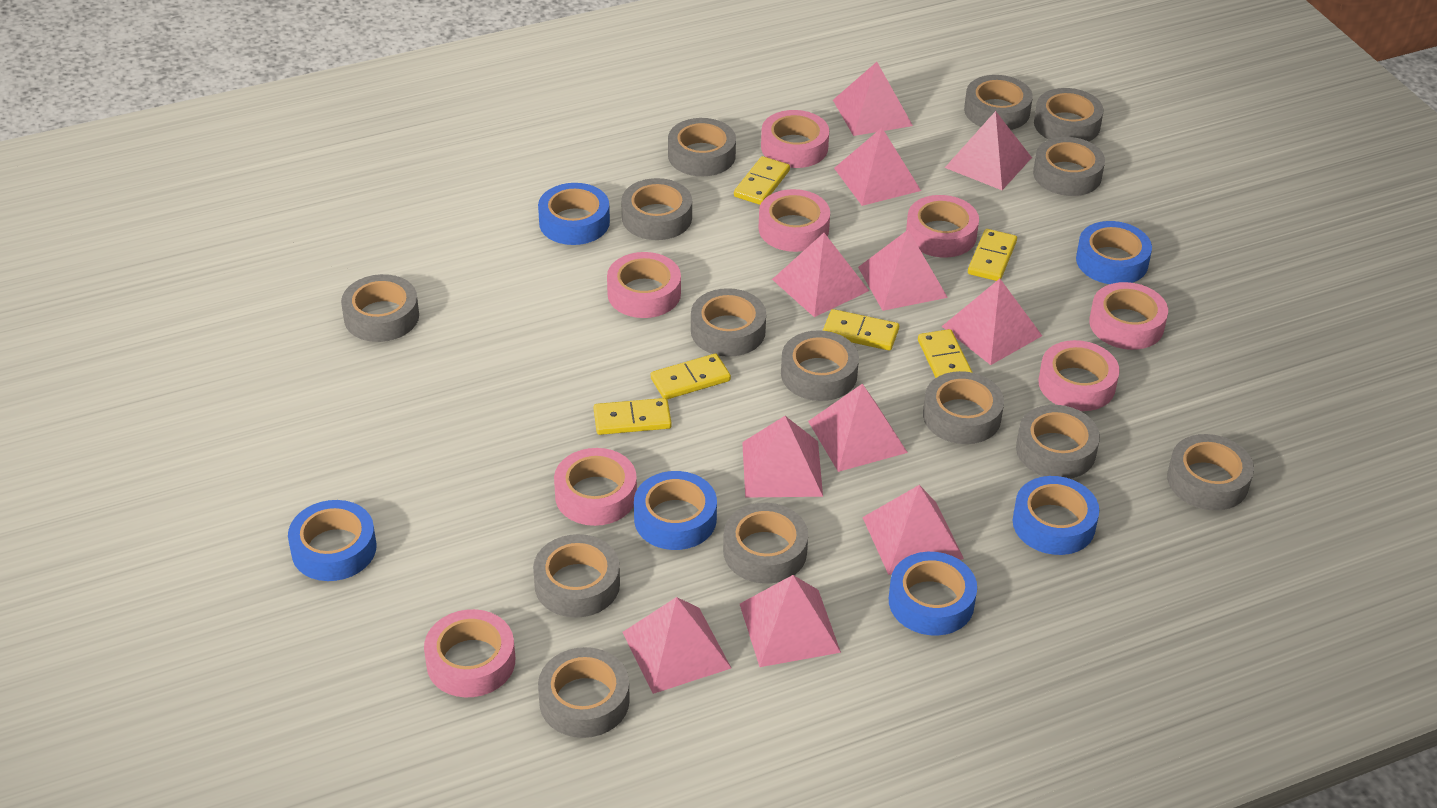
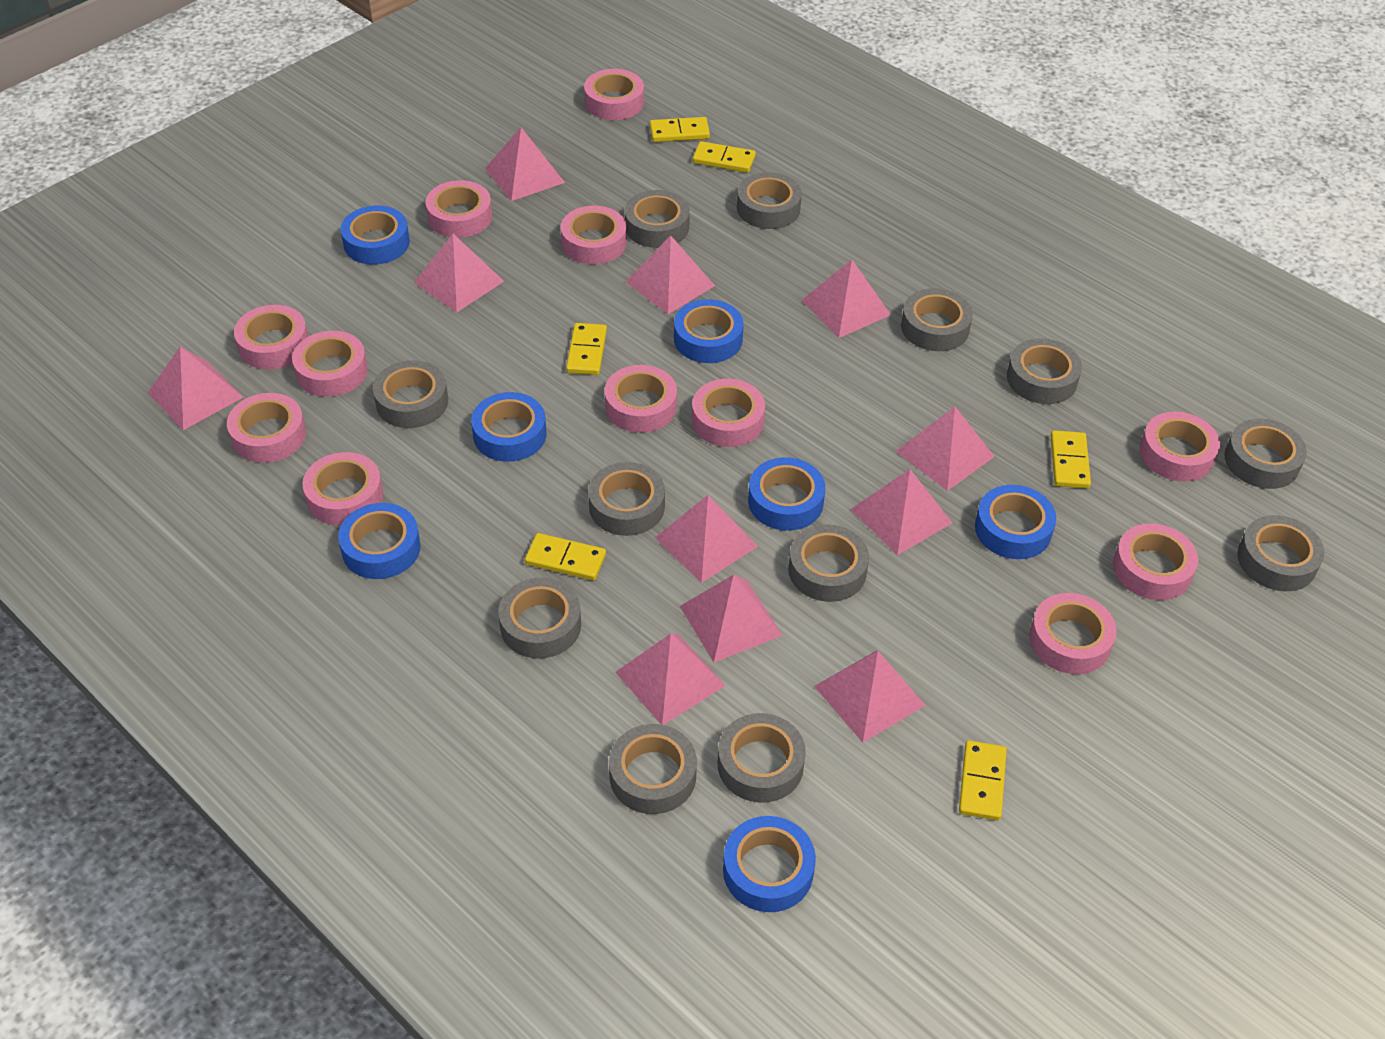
blue tape: 6 -> 7
grey tape: 14 -> 12
pink tape: 8 -> 12

